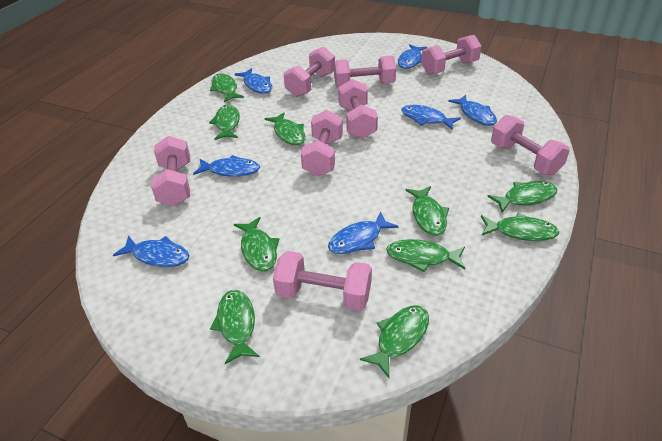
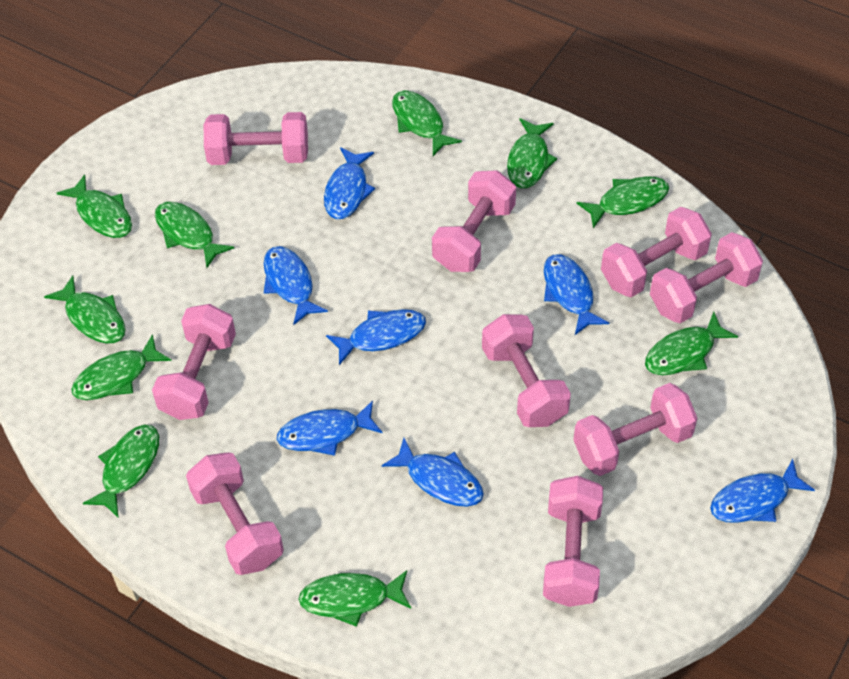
pink dumbbell: 8 -> 9

